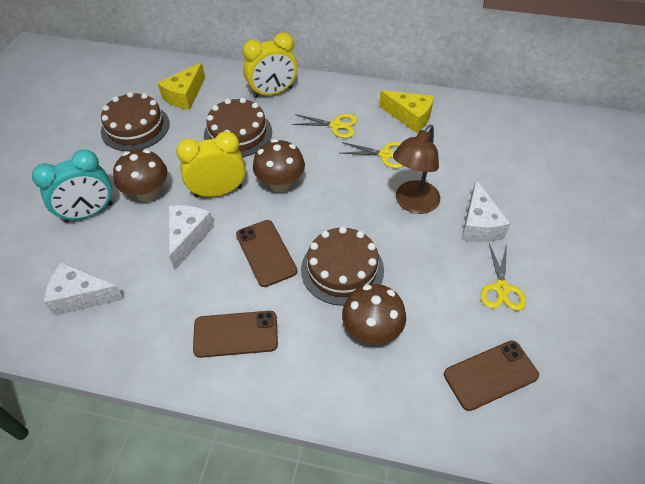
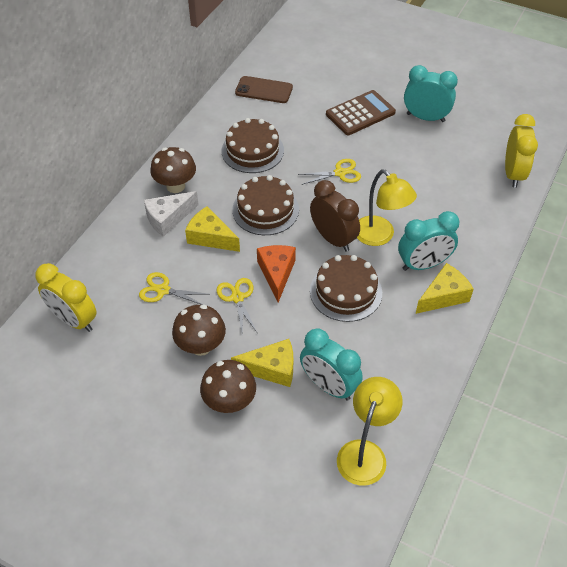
brown calculator: 0 -> 1
brown clock: 0 -> 1
brown lamp: 1 -> 0
brown phone: 3 -> 1
orange cheese: 0 -> 1
turquoise clock: 1 -> 3
white cheese: 3 -> 1
yellow cheese: 2 -> 3
yellow lamp: 0 -> 2

